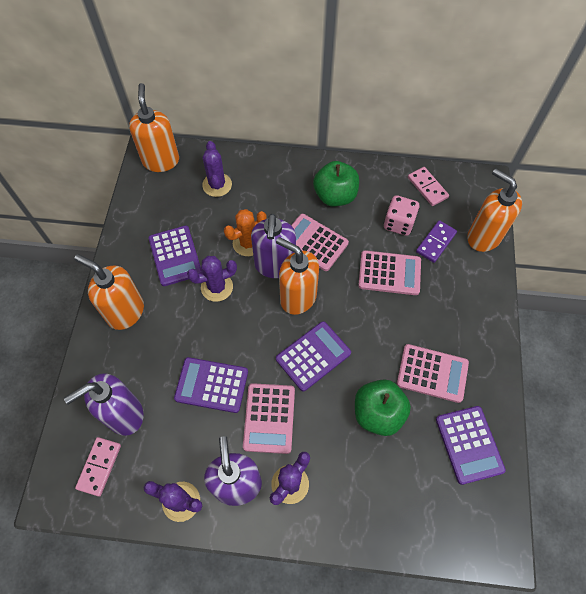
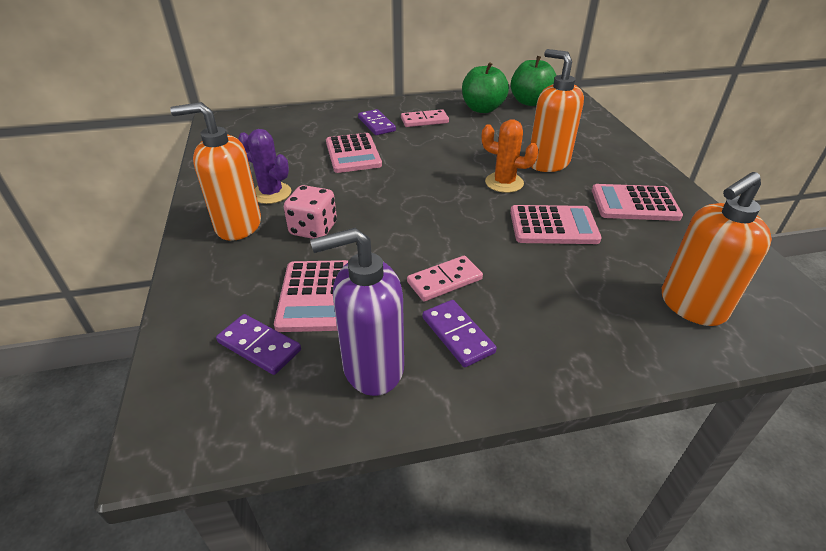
orange soap dispenser: 4 -> 3
purple cactus: 4 -> 1
purple calculator: 4 -> 0
purple domino: 1 -> 3
purple soap dispenser: 3 -> 1

